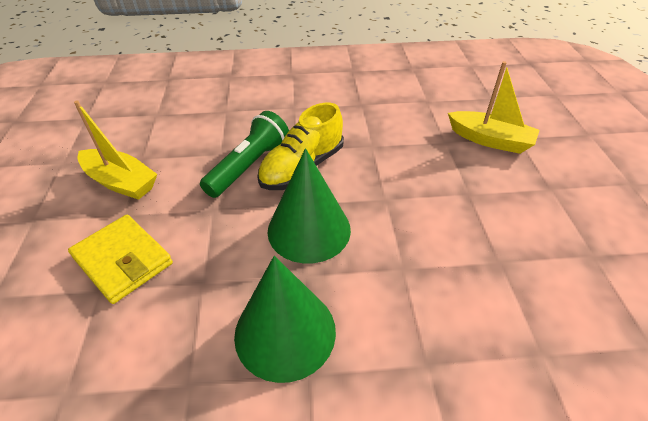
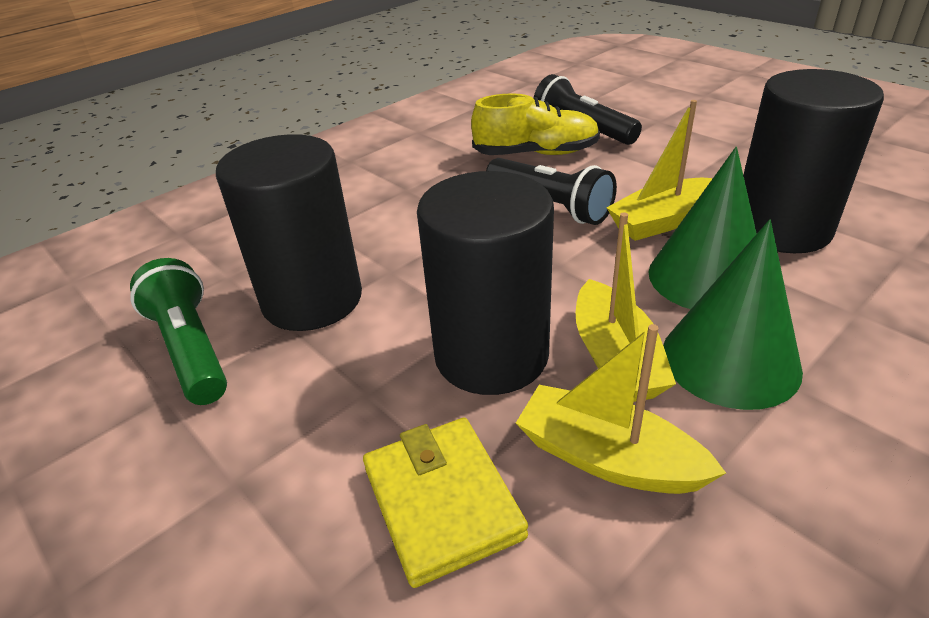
black cylinder: 0 -> 3
black flashlight: 0 -> 2
yellow boat: 2 -> 3

